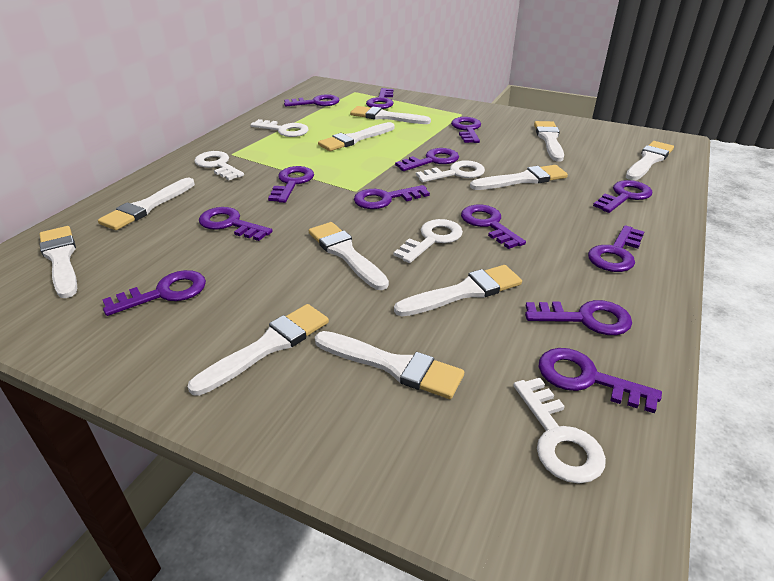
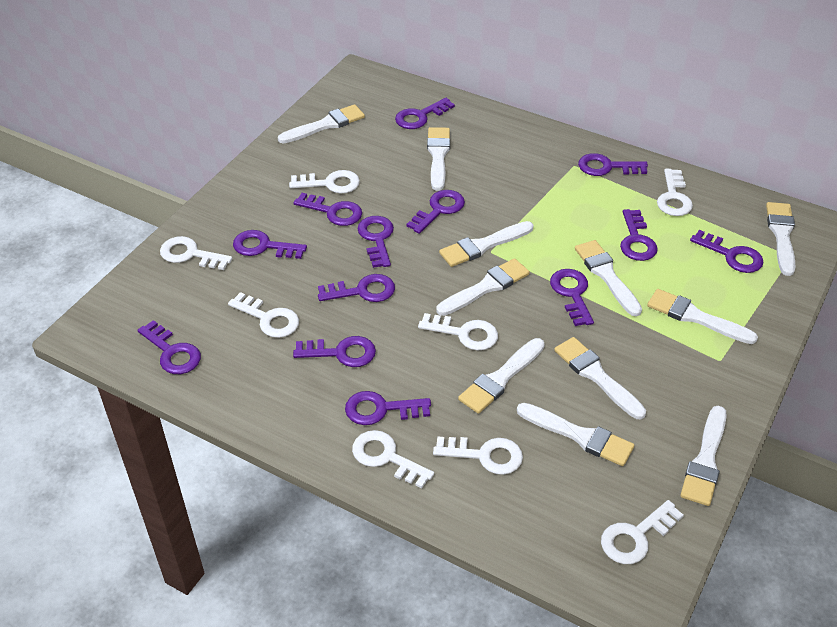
white key: 5 -> 8

